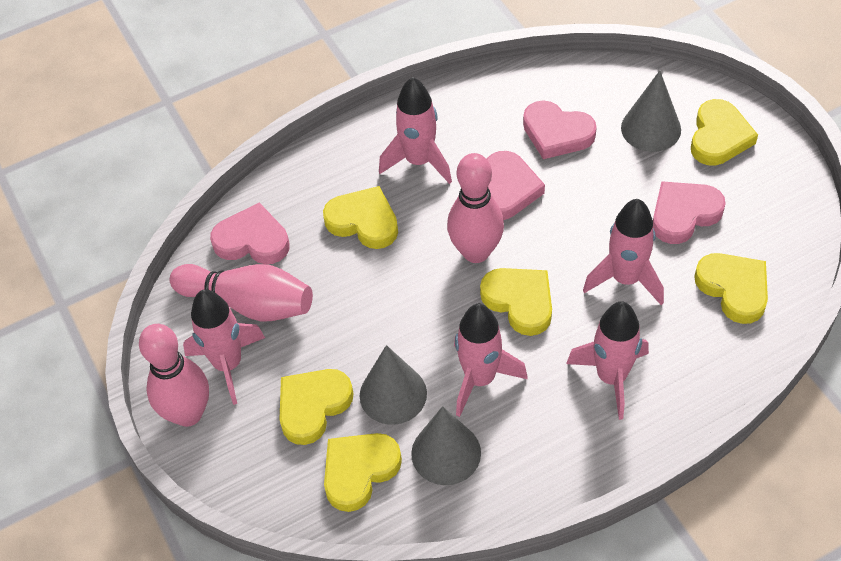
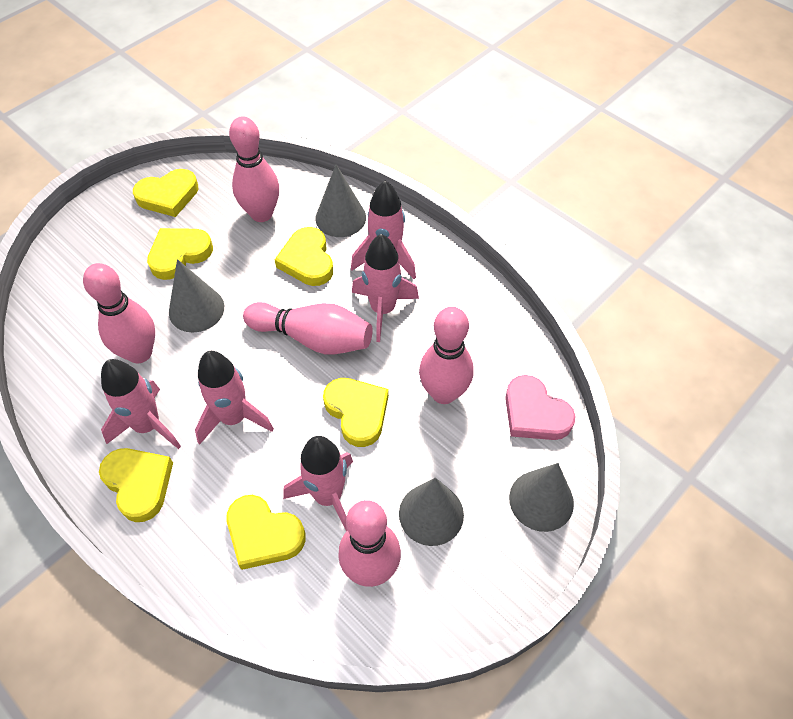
grey cone: 3 -> 4
pink bowling pin: 3 -> 5
pink heart: 4 -> 1

